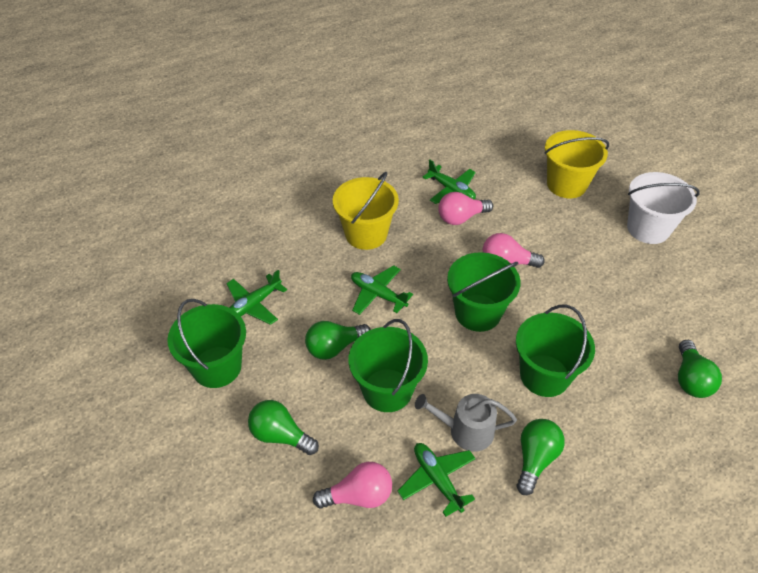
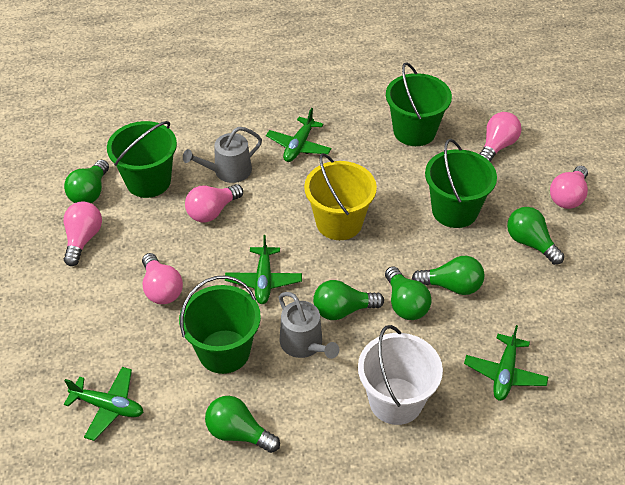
green light bulb: 4 -> 6
grey watering can: 1 -> 2
pink light bulb: 3 -> 5
yellow bucket: 2 -> 1

